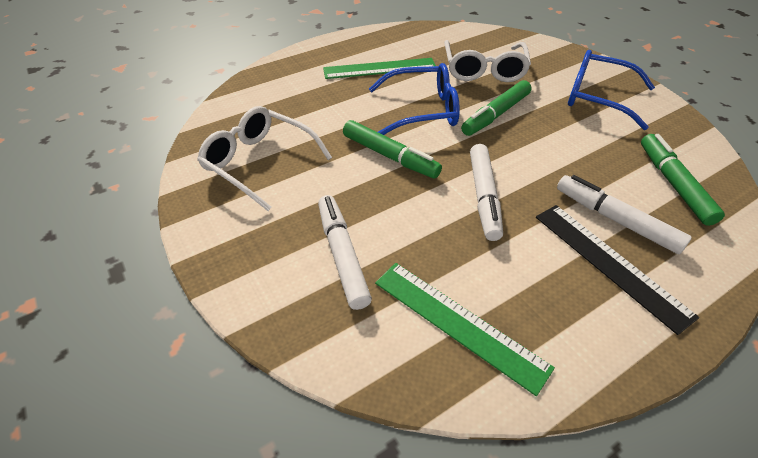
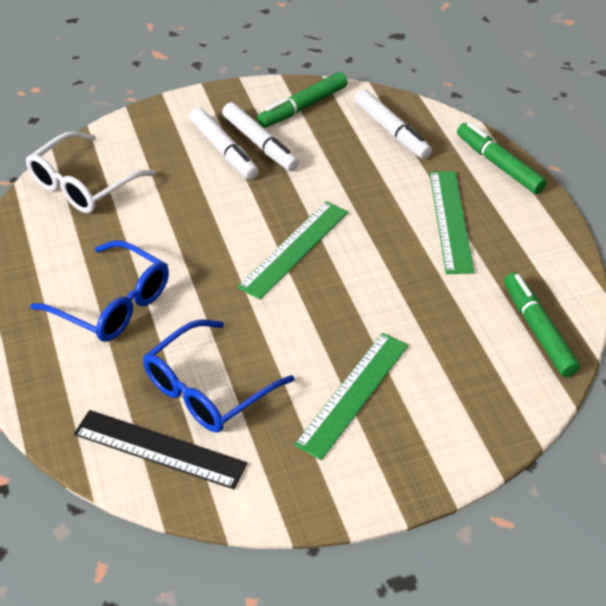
green ruler: 2 -> 3
white glasses: 2 -> 1

